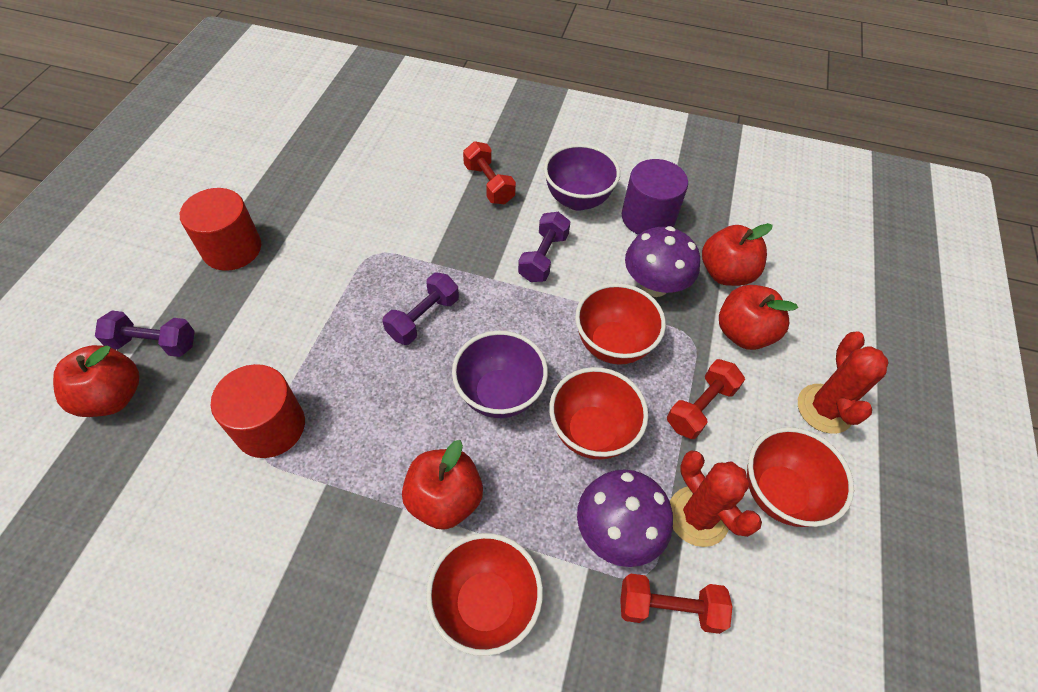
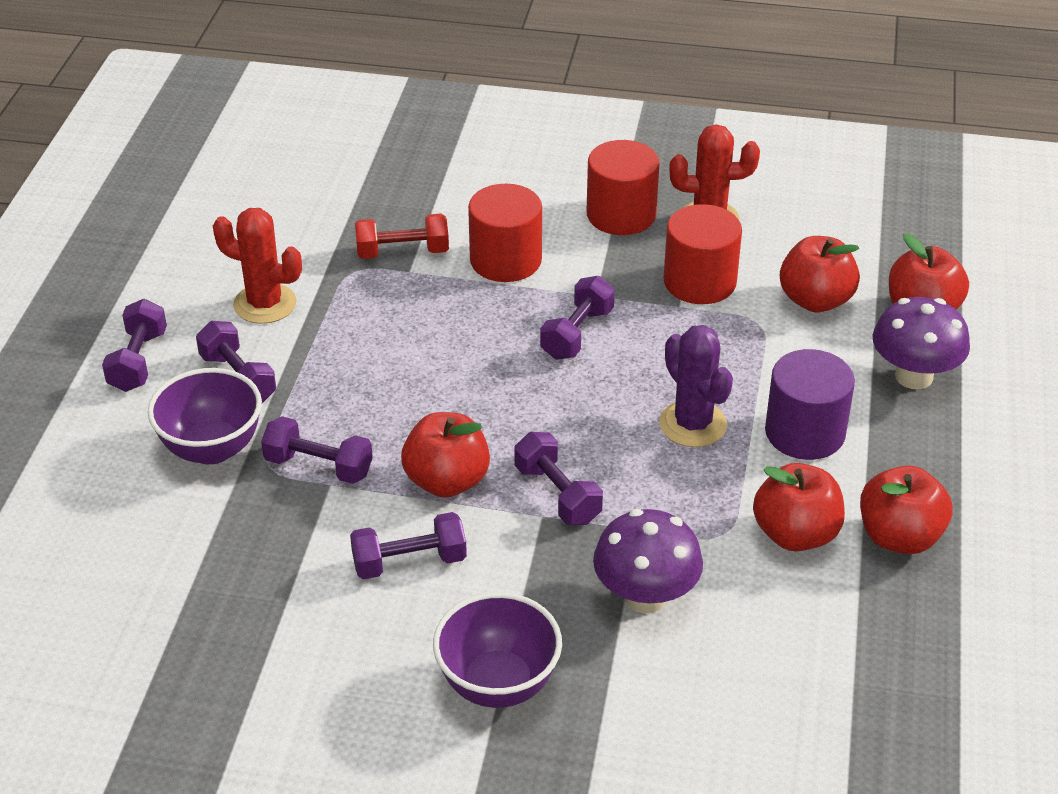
purple cactus: 0 -> 1
purple dumbbell: 3 -> 6
red apple: 4 -> 5
red bowl: 4 -> 0
red cylinder: 2 -> 3
red dumbbell: 3 -> 1

